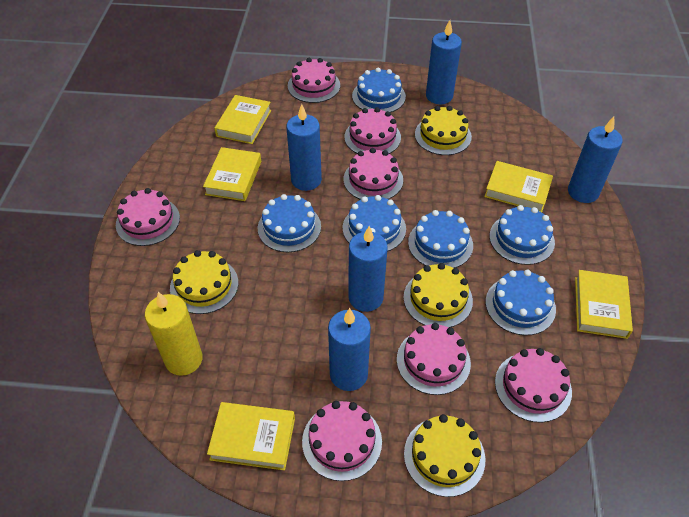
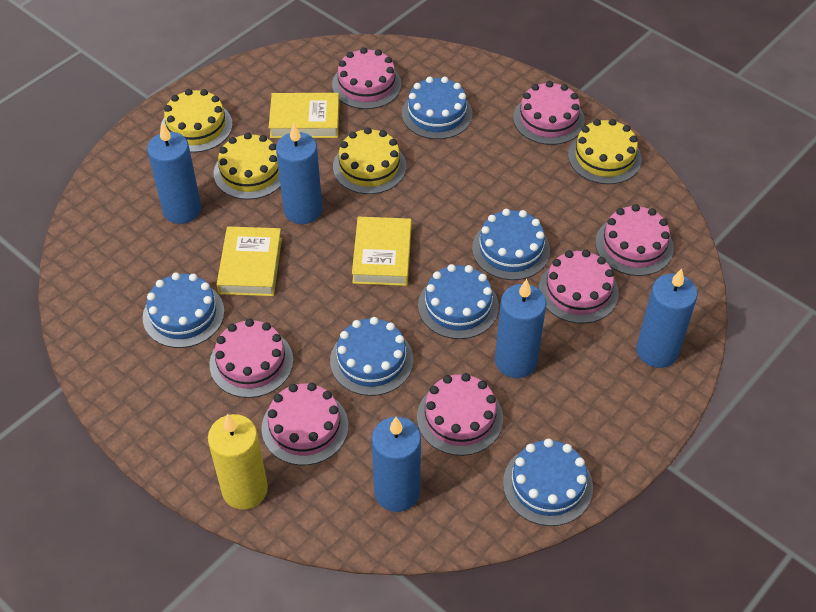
yellow book: 5 -> 3

